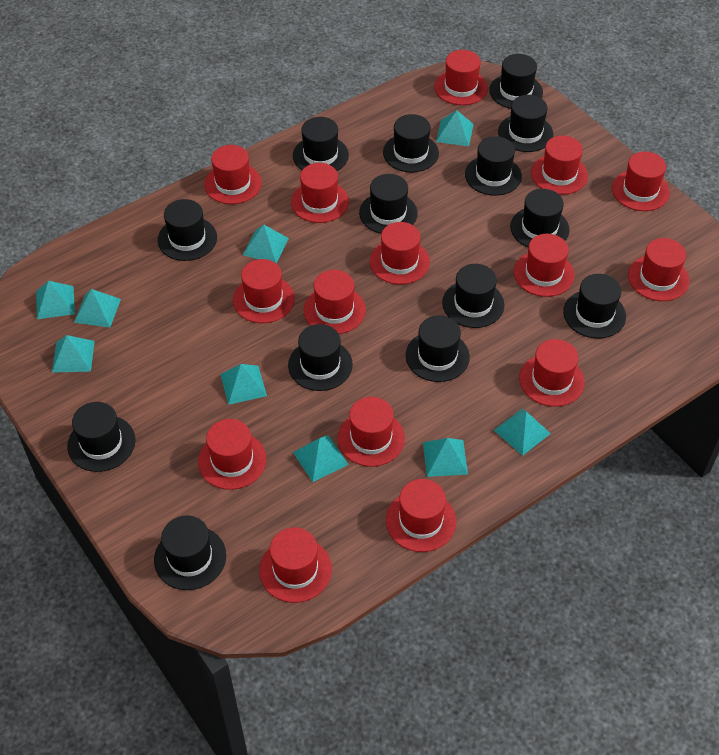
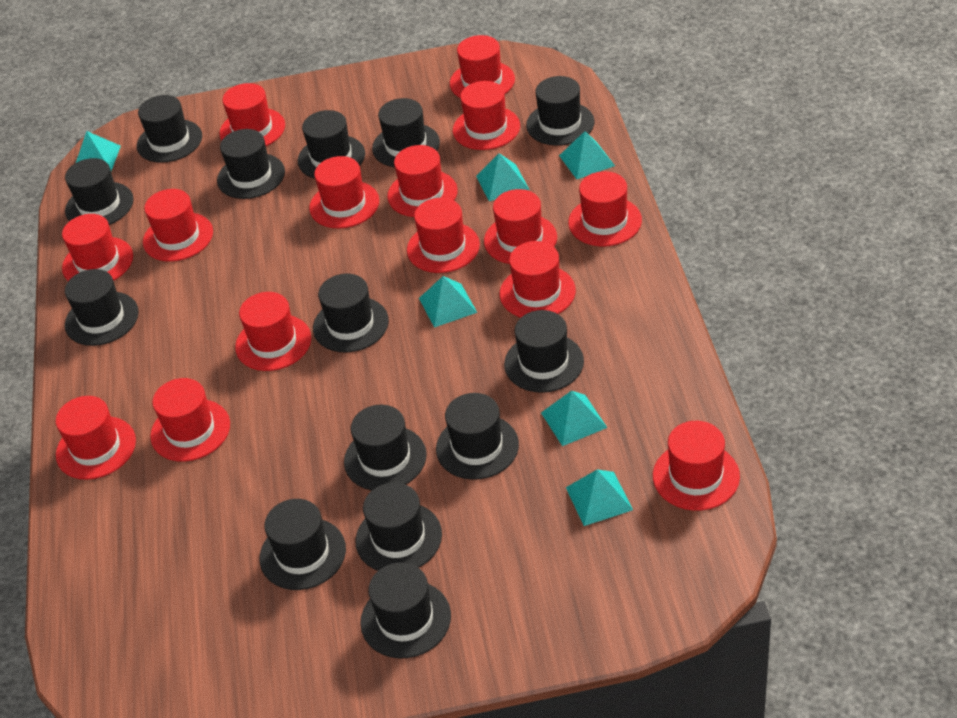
turquoise pyramid: 9 -> 6

